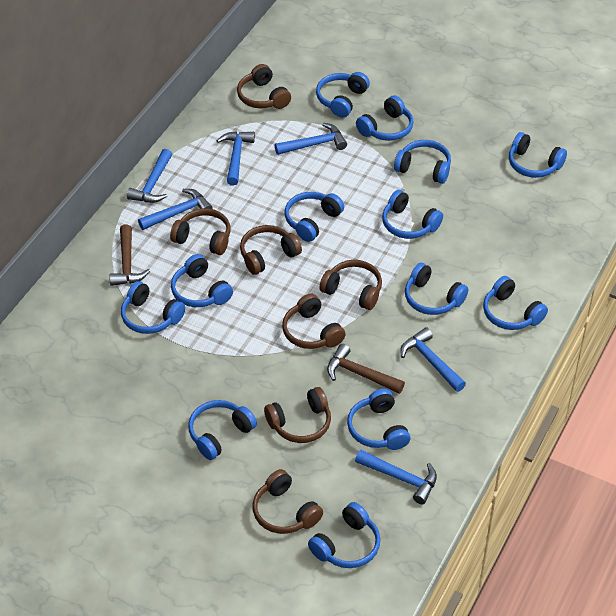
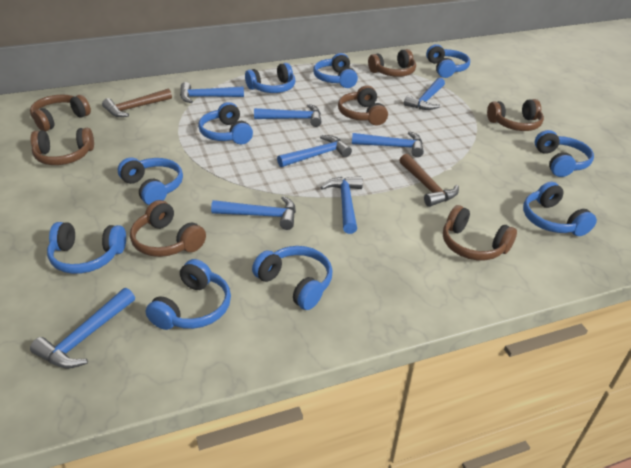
blue hammer: 6 -> 8
blue headphones: 13 -> 10

